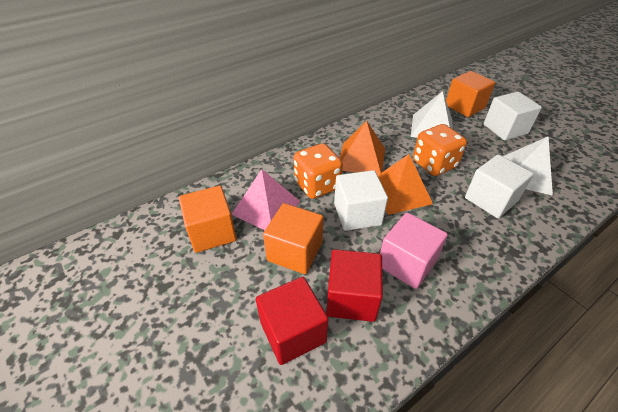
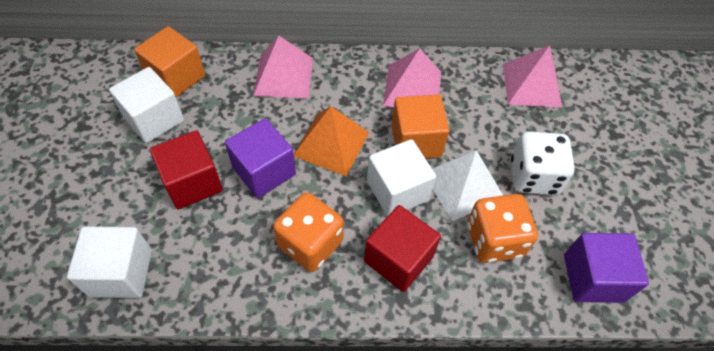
orange cube: 3 -> 2
orange pyramid: 2 -> 1
pink cube: 1 -> 0
pink pyramid: 1 -> 3
purple cube: 0 -> 2
white dice: 0 -> 1
white pyramid: 2 -> 1

